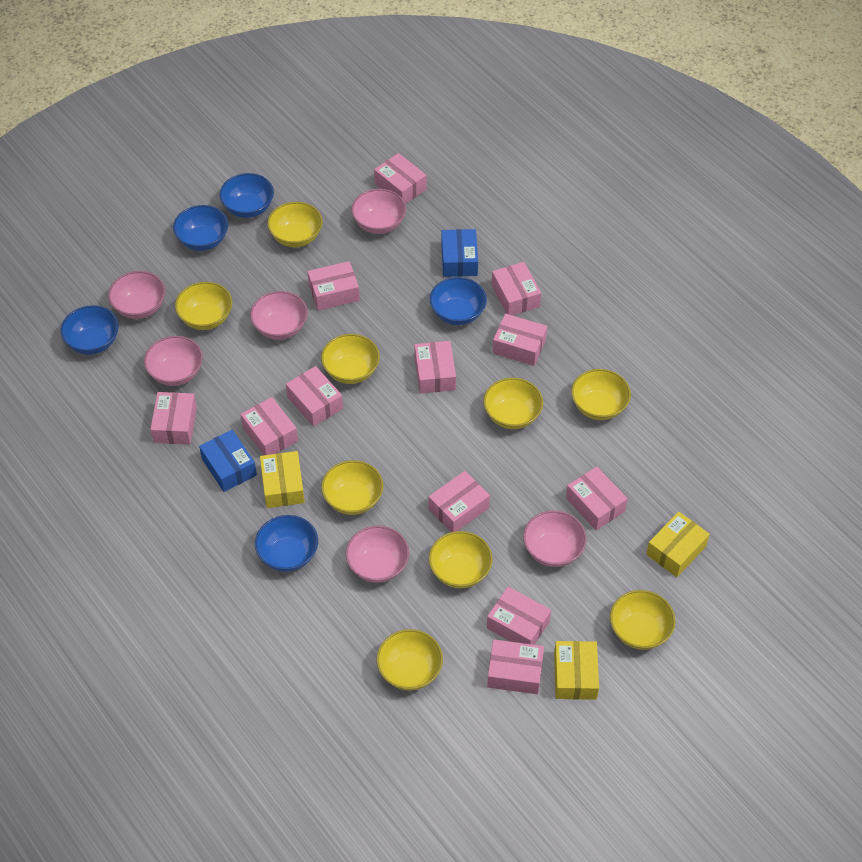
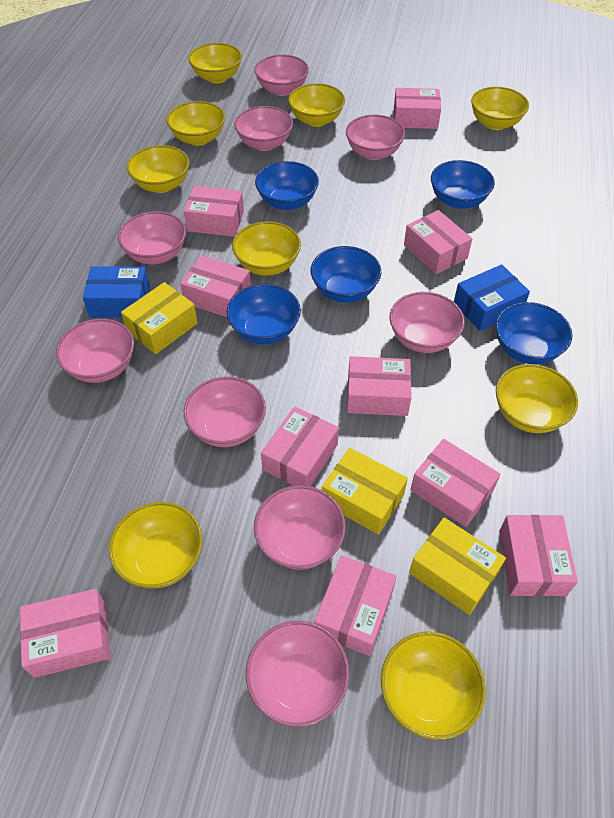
pink bowl: 6 -> 9
pink box: 12 -> 10

